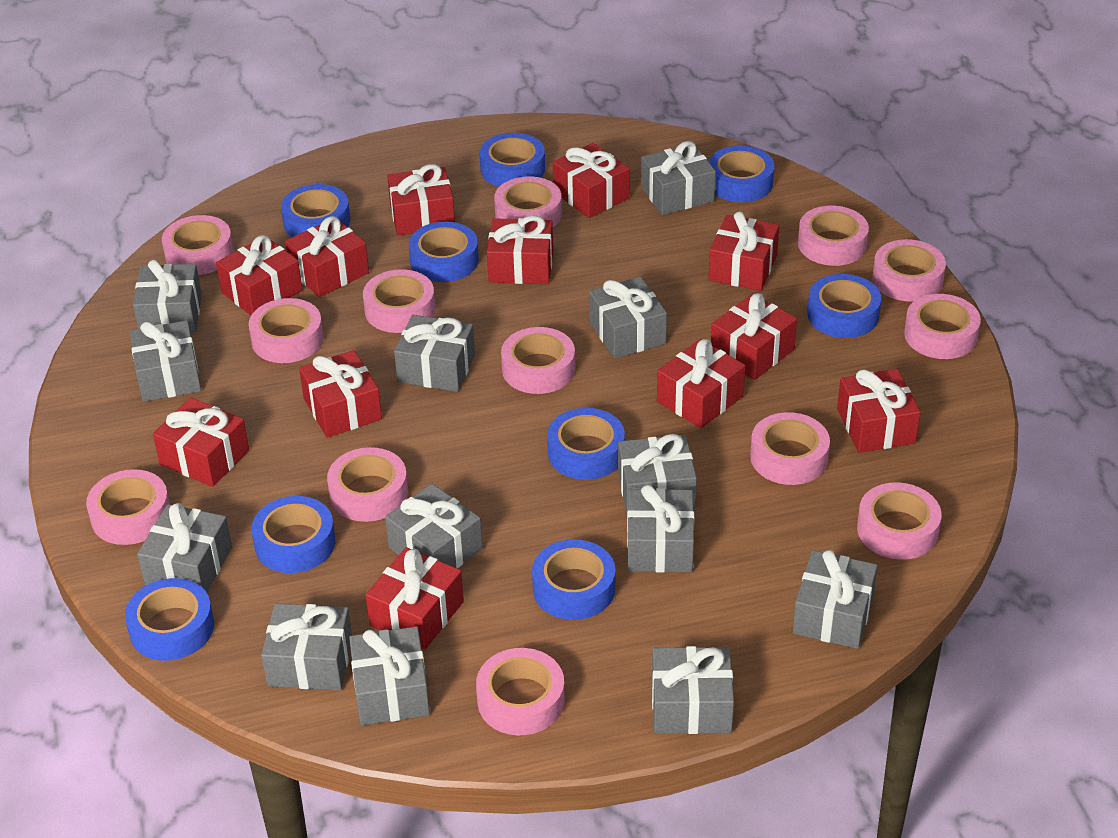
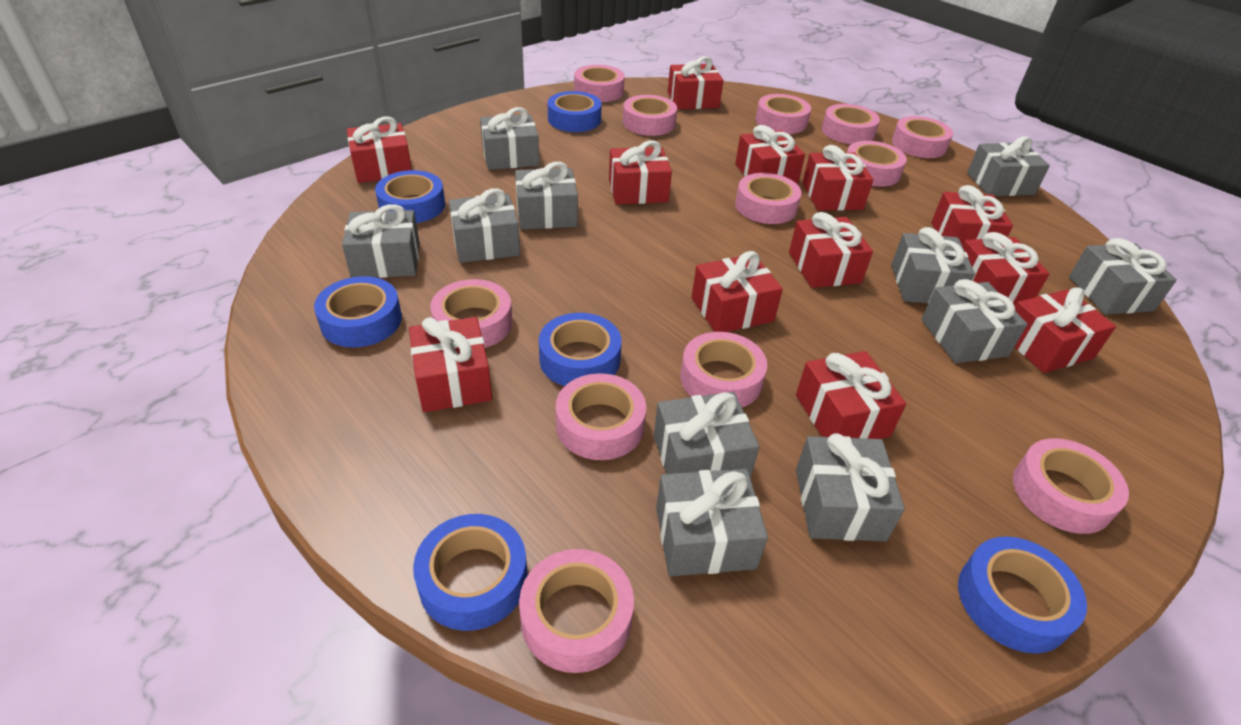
blue tape: 9 -> 6
grey gift: 13 -> 11
pink tape: 13 -> 12

